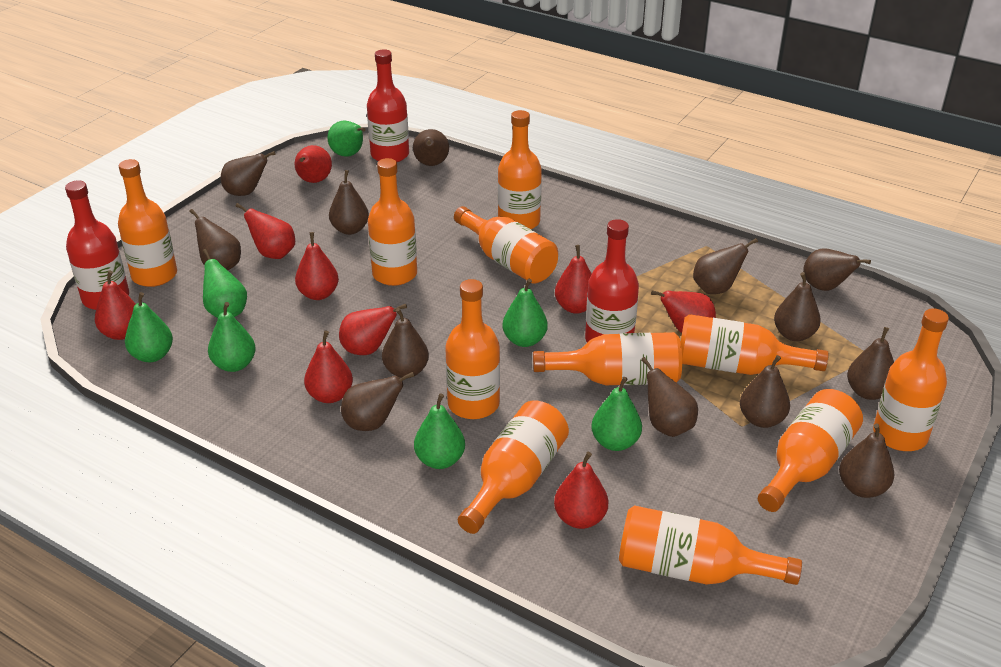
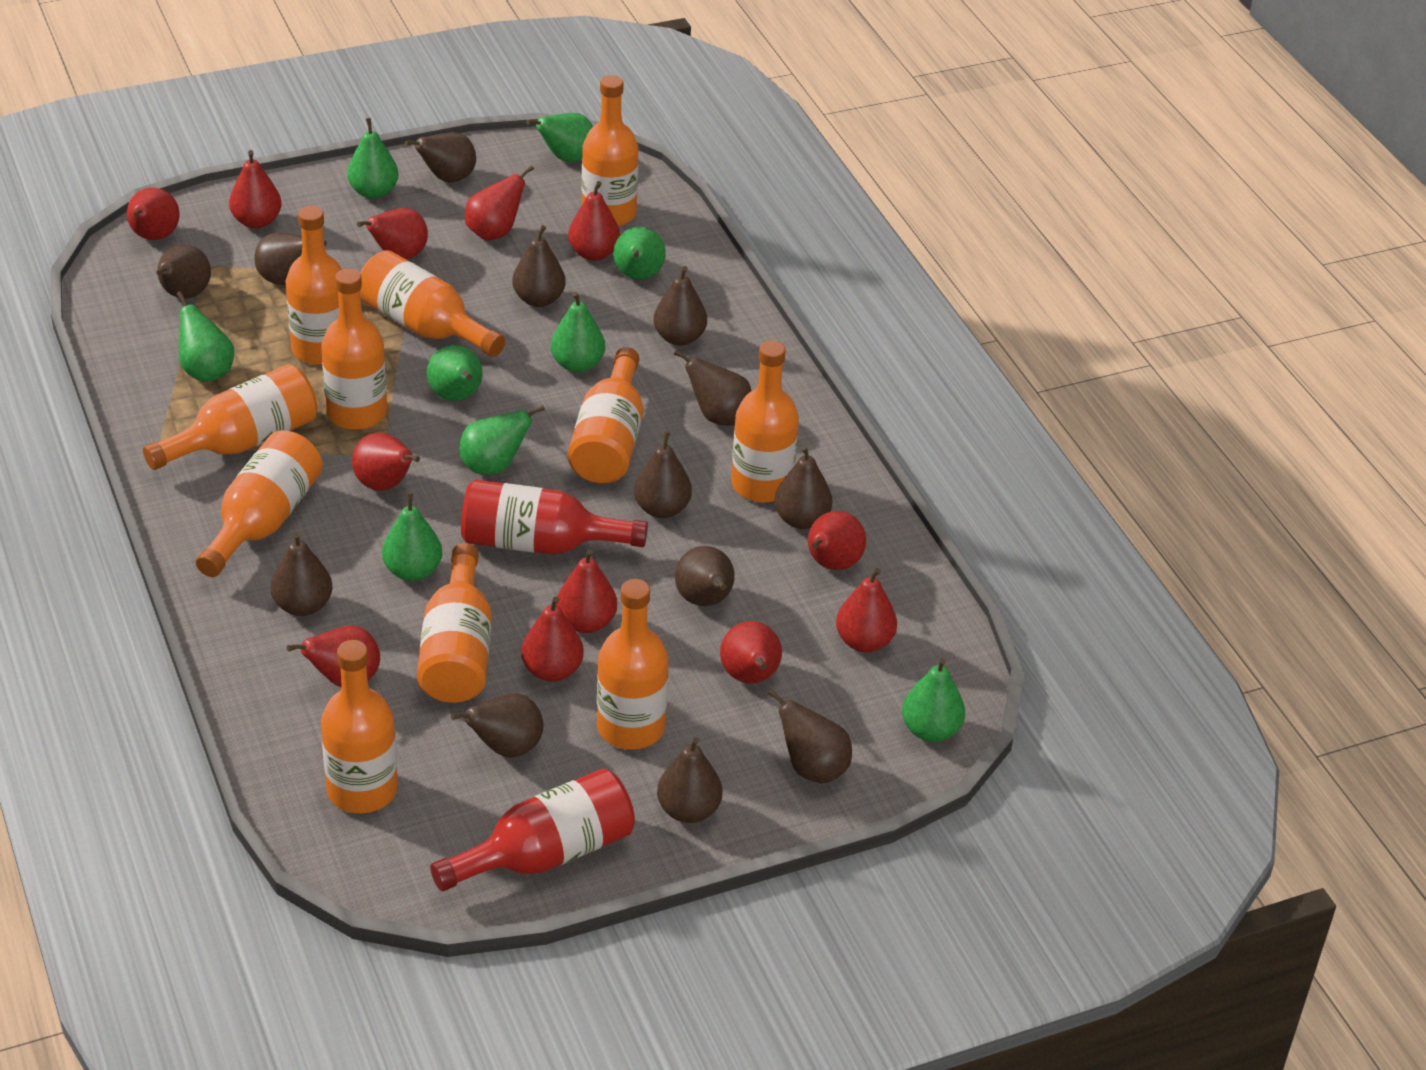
green pear: 7 -> 9
red bottle: 3 -> 2
red pear: 9 -> 12

